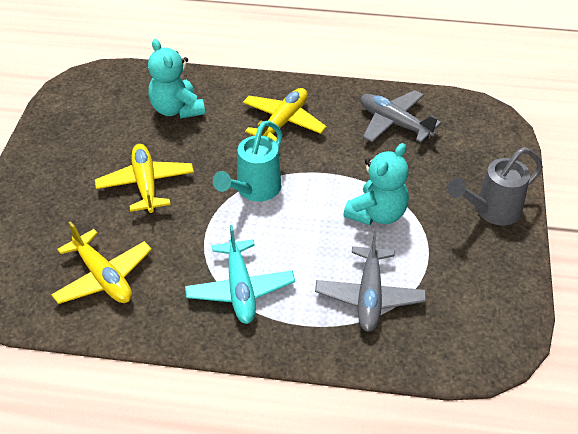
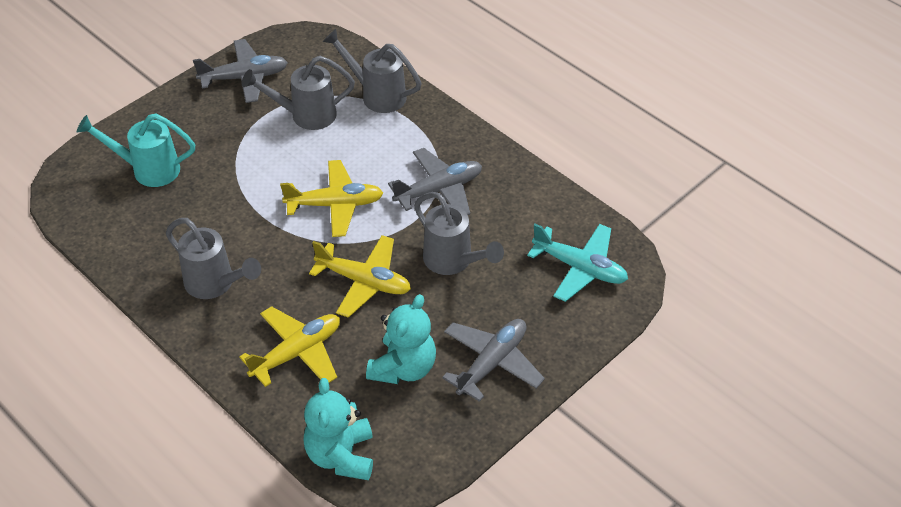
grey plane: 2 -> 3
grey watering can: 1 -> 4

